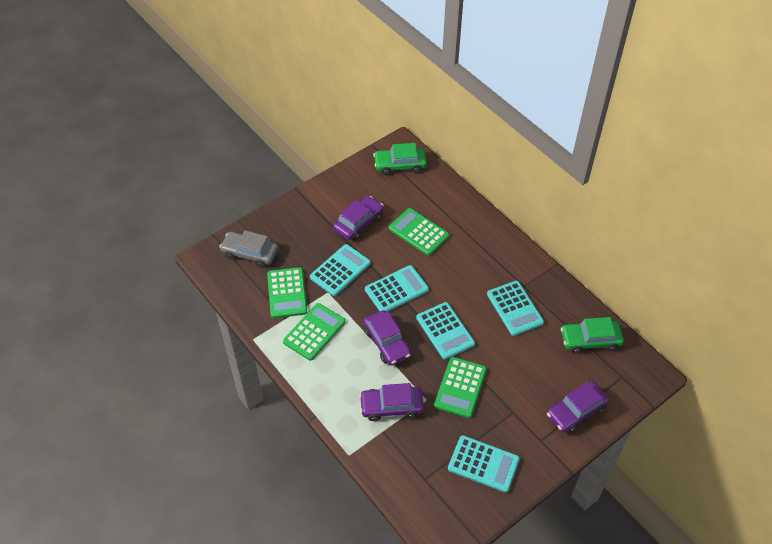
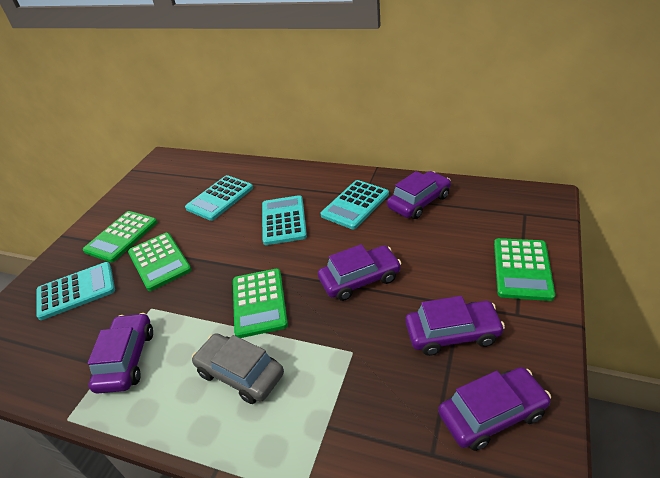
green car: 2 -> 0
purple car: 4 -> 5
turquoise calculator: 5 -> 4

